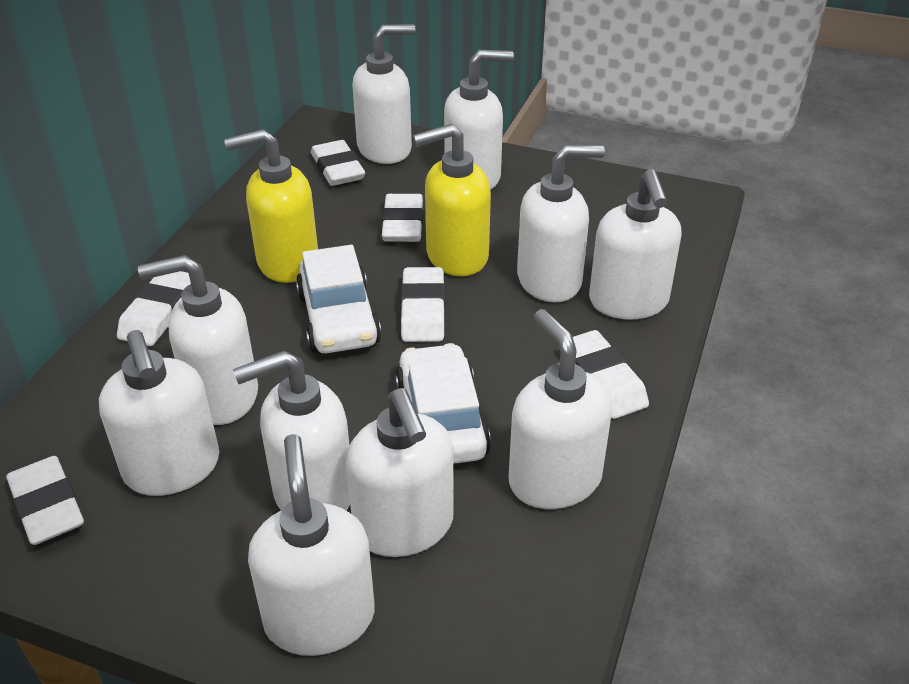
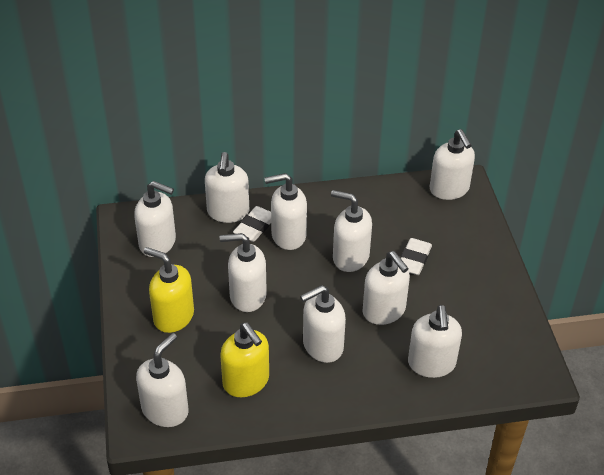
white car: 2 -> 0
white eraser: 6 -> 2

